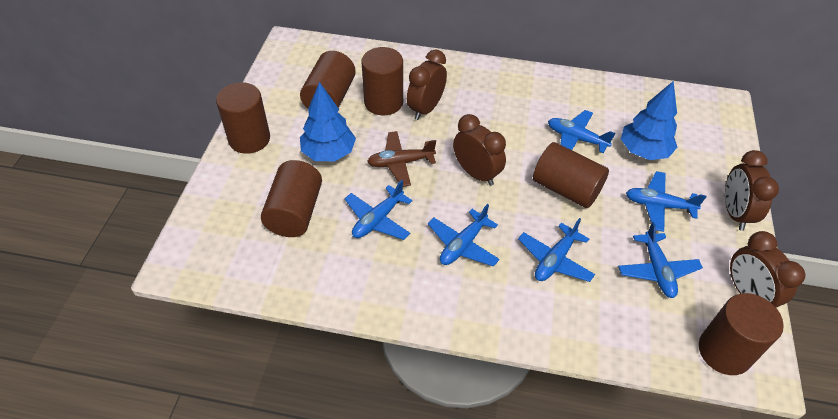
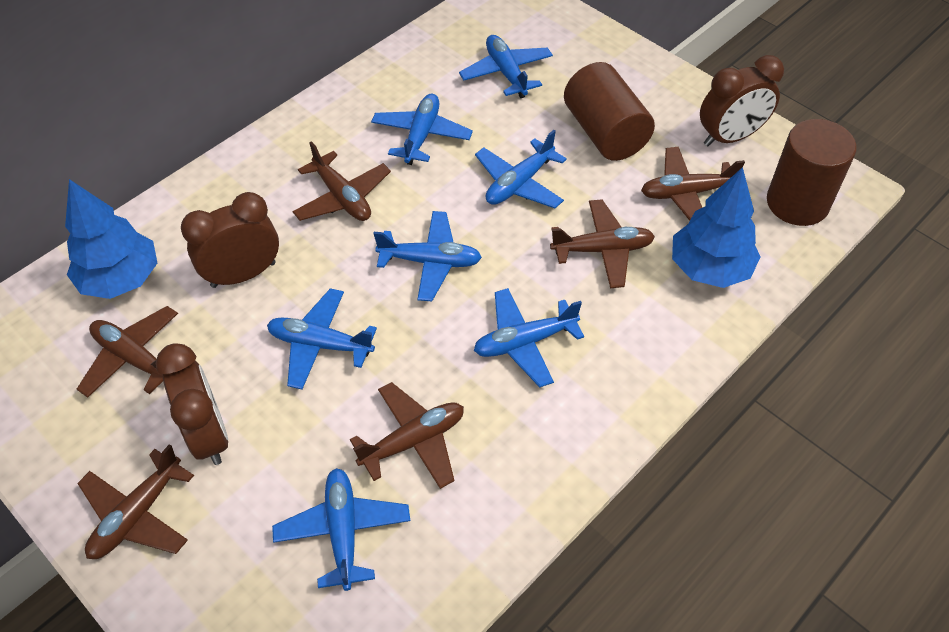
blue plane: 6 -> 7
brown clock: 4 -> 3
brown cylinder: 6 -> 2
brown plane: 1 -> 6

